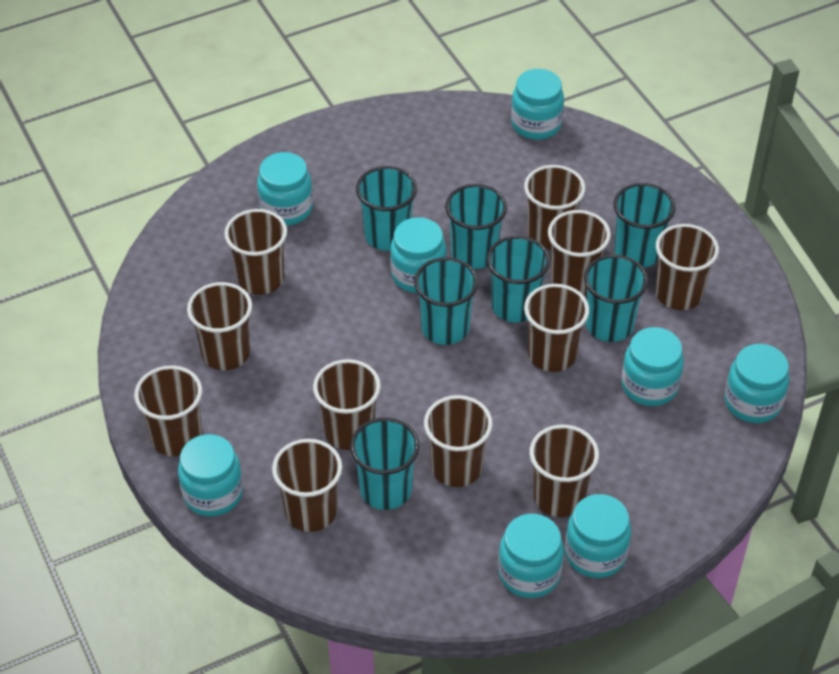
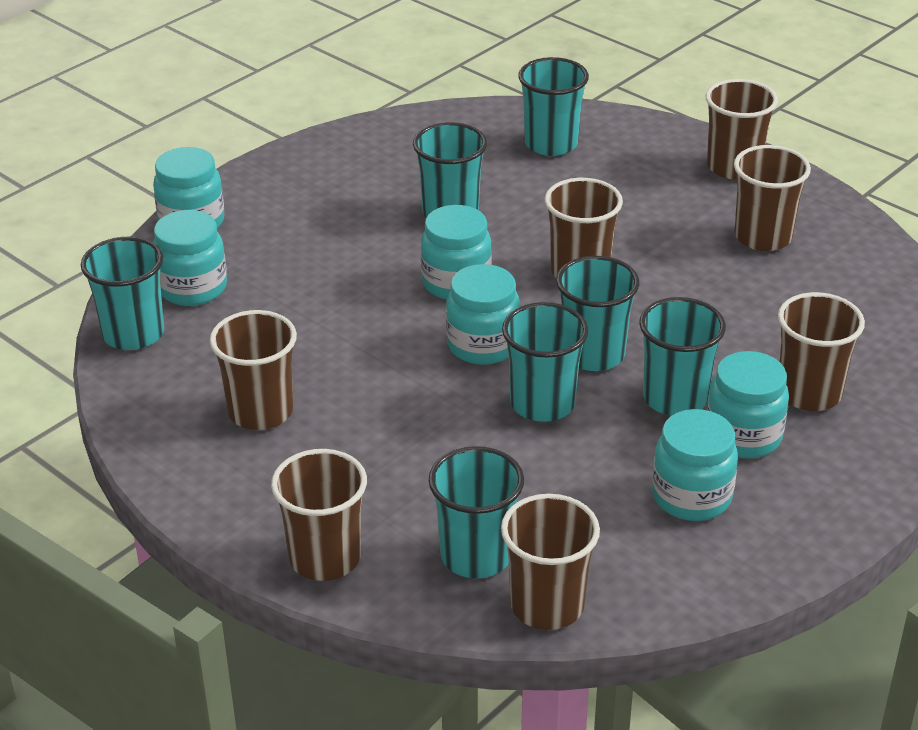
brown cup: 11 -> 7
turquoise jar: 8 -> 6

